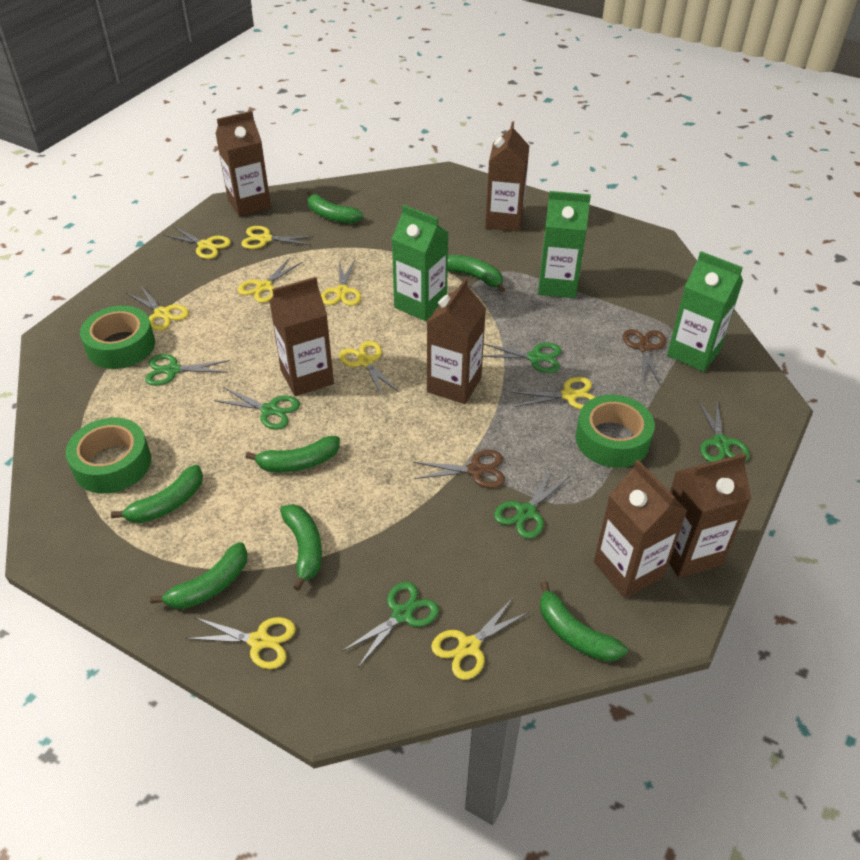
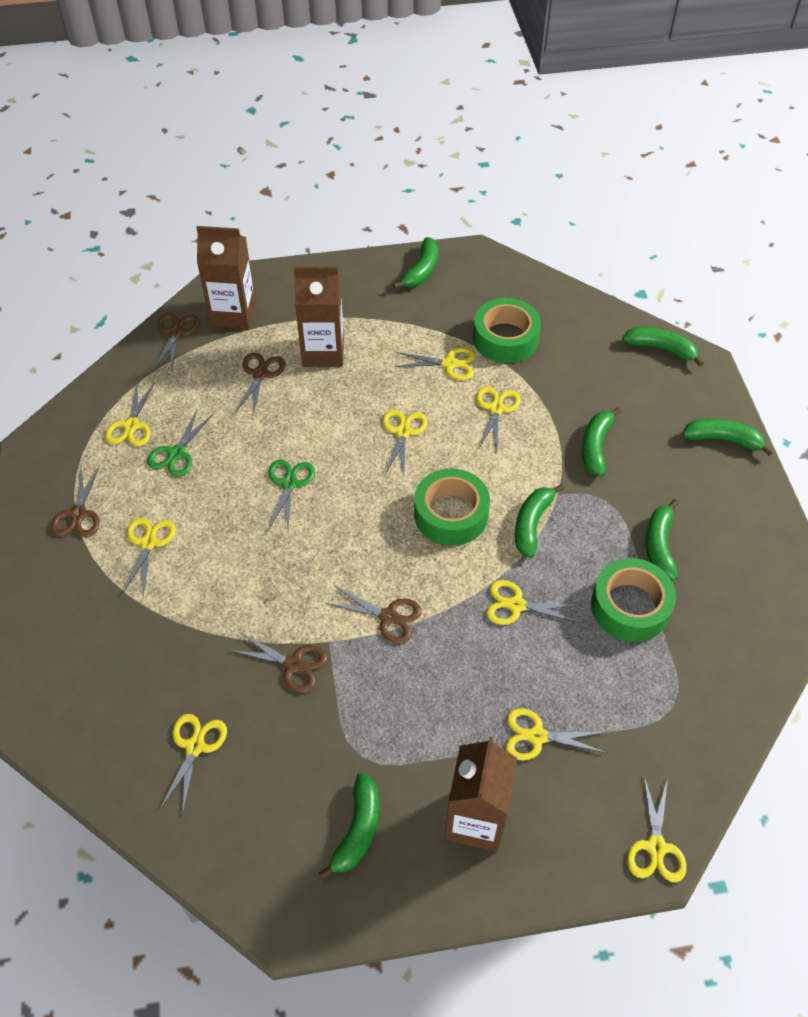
brown carton: 6 -> 3
brown scissors: 2 -> 5
green carton: 3 -> 0
green scissors: 6 -> 2

